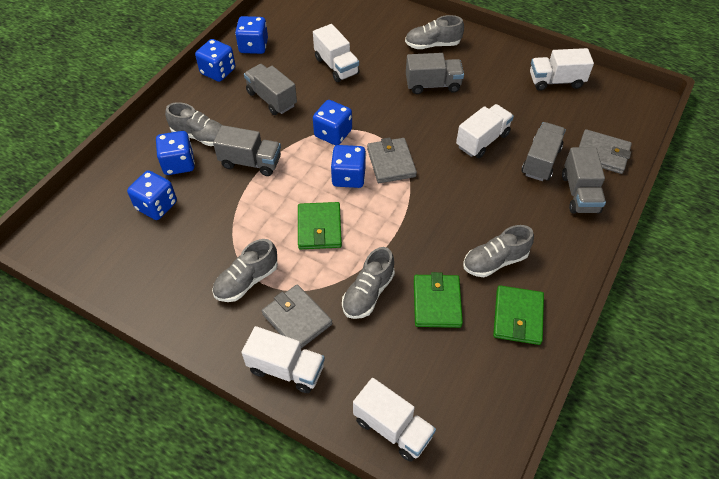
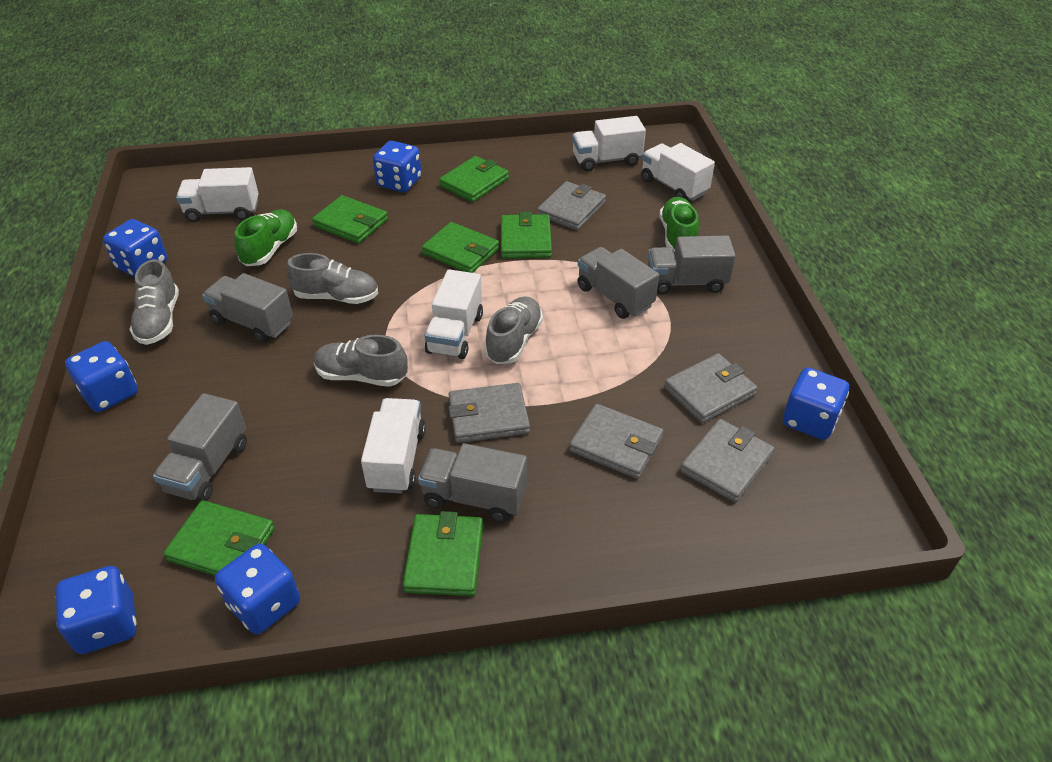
green shoe: 0 -> 2
green wallet: 3 -> 6
grey shoe: 5 -> 4
grey wallet: 3 -> 5

